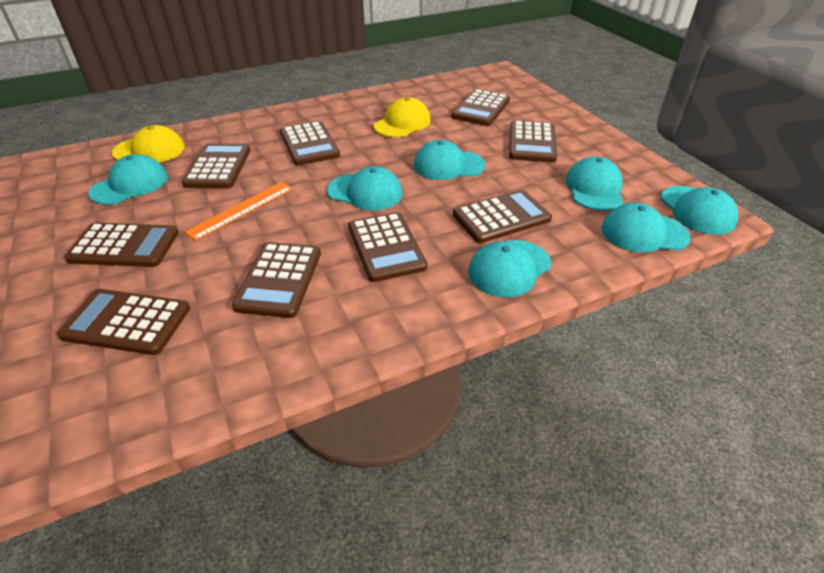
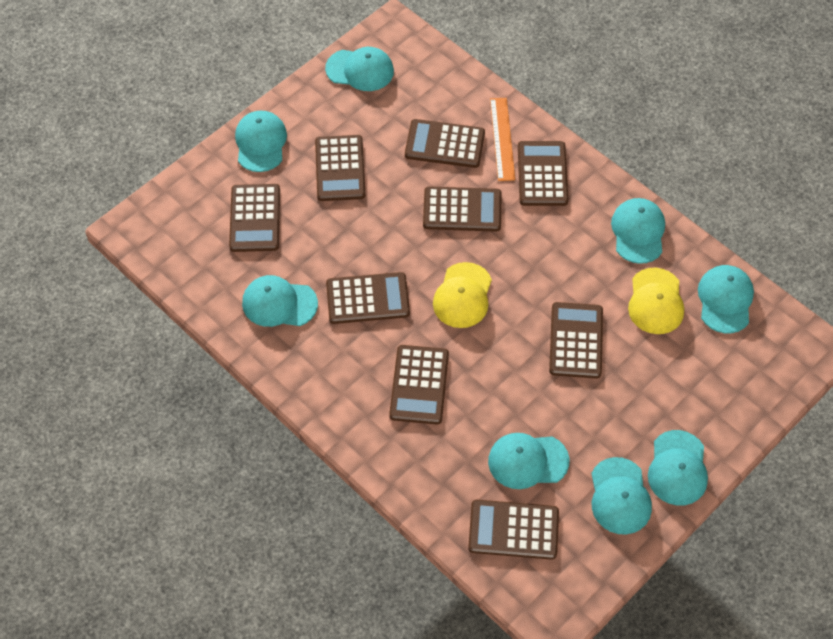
turquoise cap: 7 -> 8

